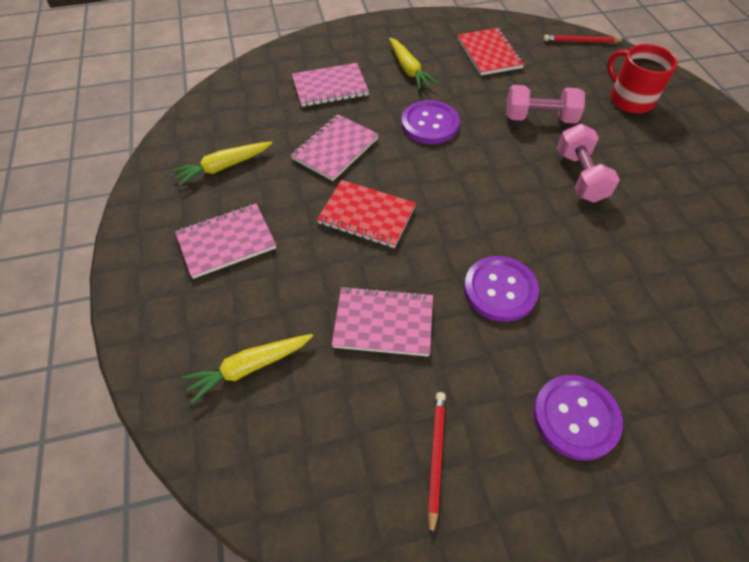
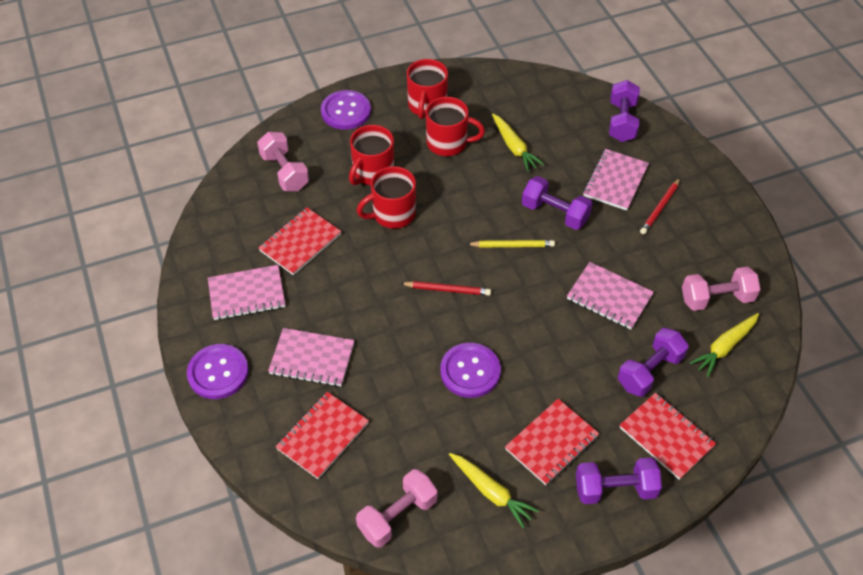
pink dumbbell: 2 -> 3
purple dumbbell: 0 -> 4
red mug: 1 -> 4
red notebook: 2 -> 4
yellow pencil: 0 -> 1

